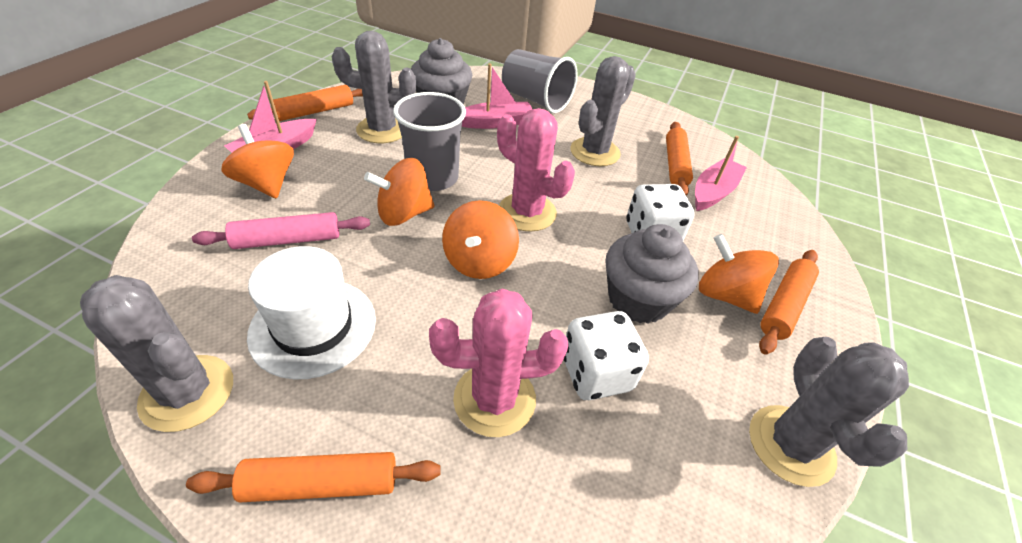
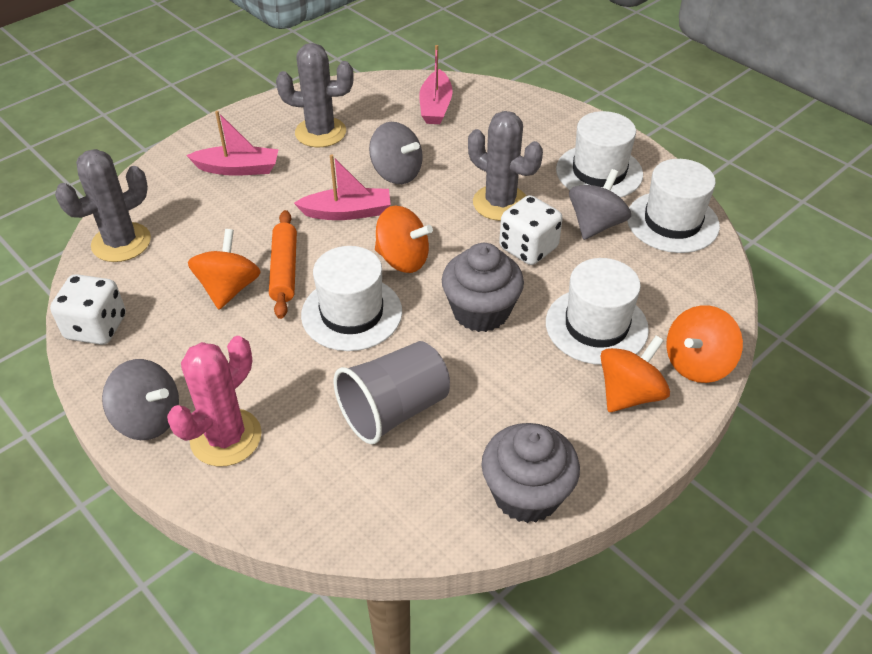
grey cactus: 4 -> 3
grey cup: 2 -> 1
grey spinning top: 0 -> 3
orange rolling pin: 4 -> 1
pink cactus: 2 -> 1
pink rolling pin: 1 -> 0
white hat: 1 -> 4

